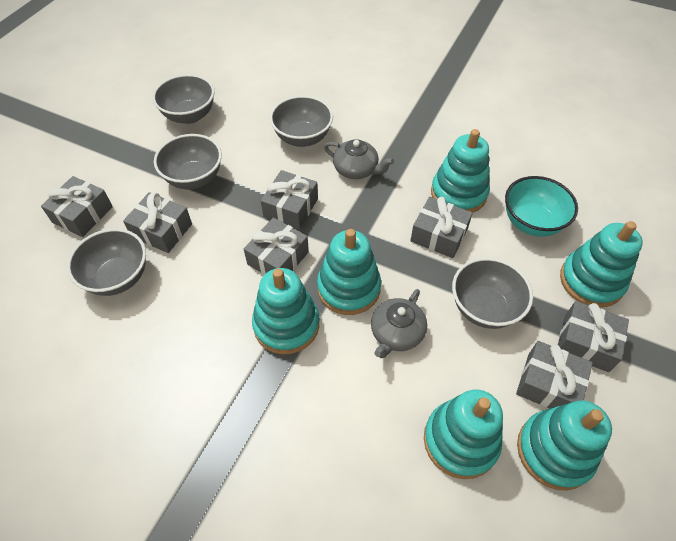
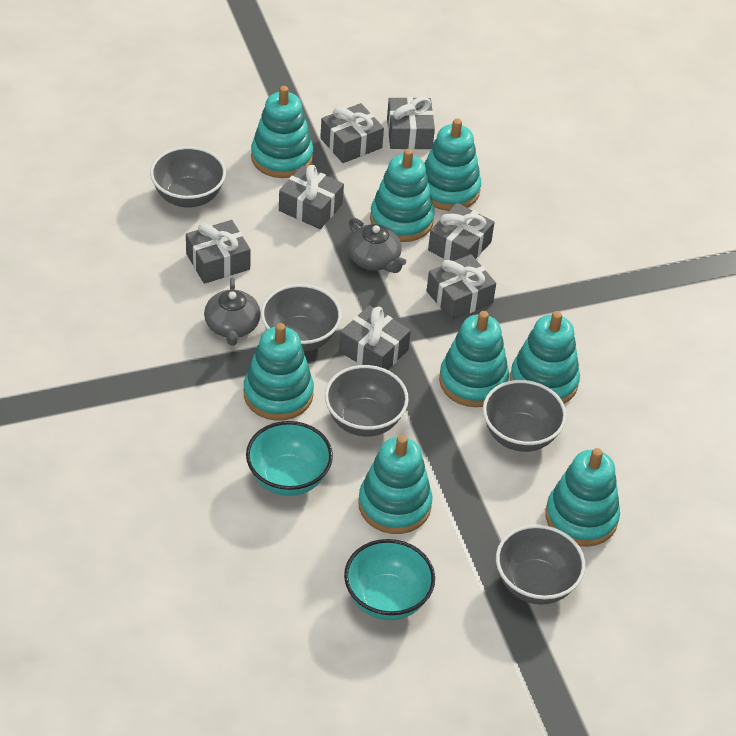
turquoise bowl: 1 -> 2
turquoise stacking toy: 6 -> 8

